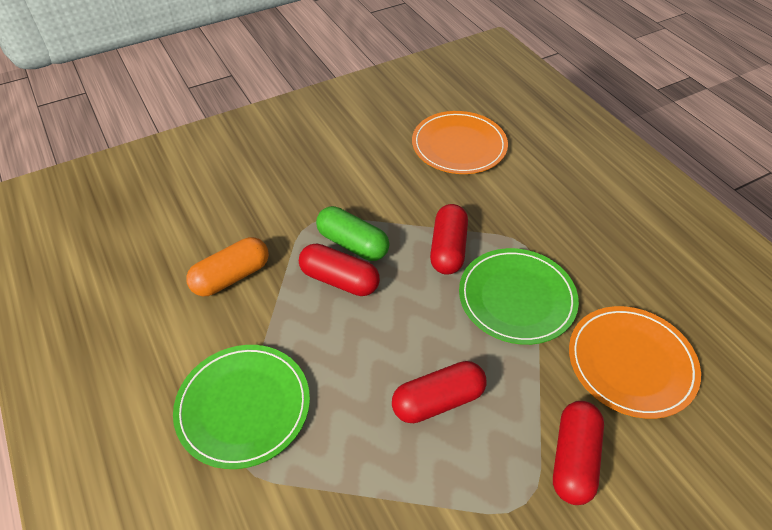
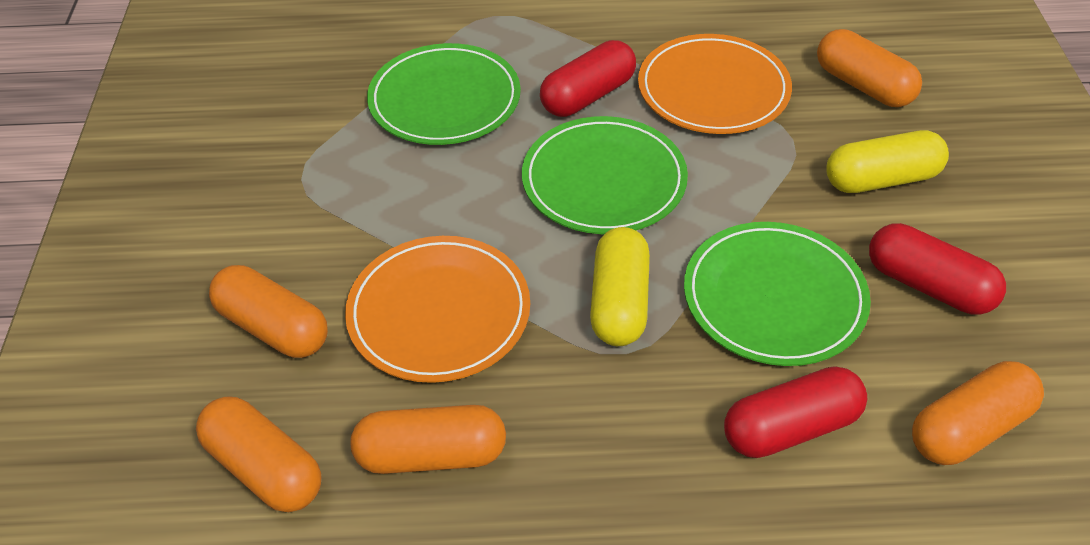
green capsule: 1 -> 0
green plate: 2 -> 3
orange capsule: 1 -> 5
red capsule: 4 -> 3
yellow capsule: 0 -> 2

